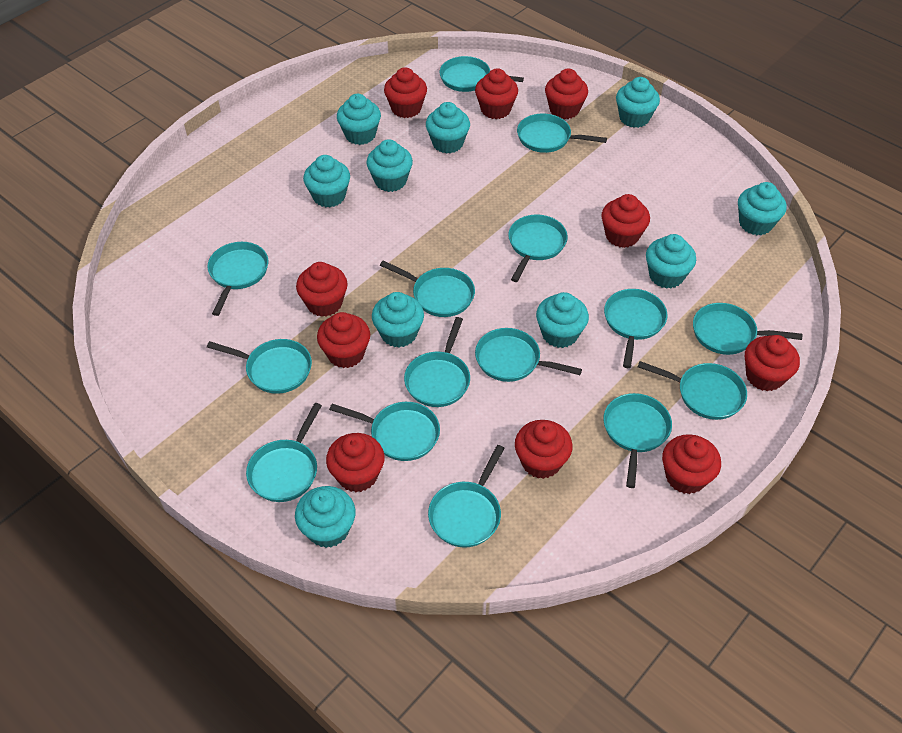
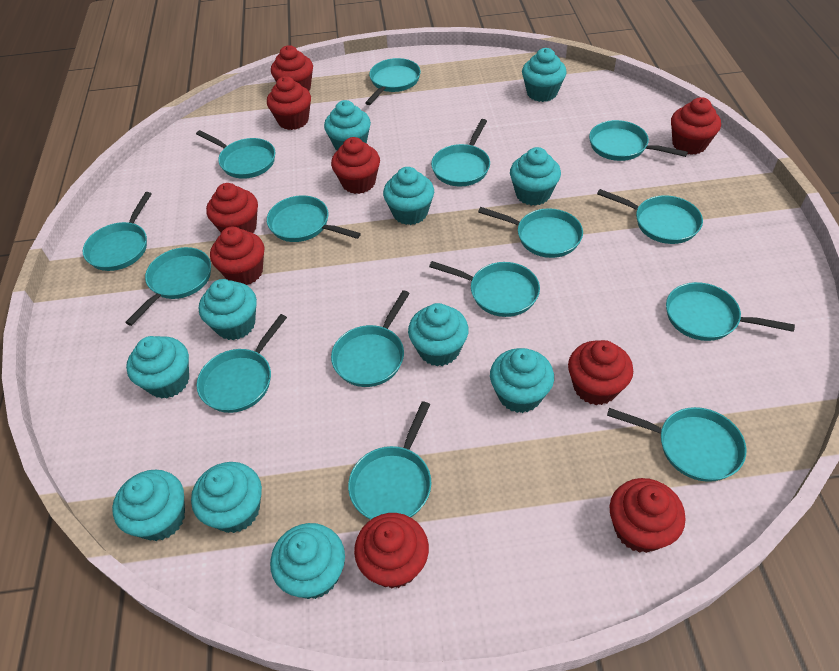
red cupcake: 10 -> 9
turquoise cupcake: 10 -> 11

